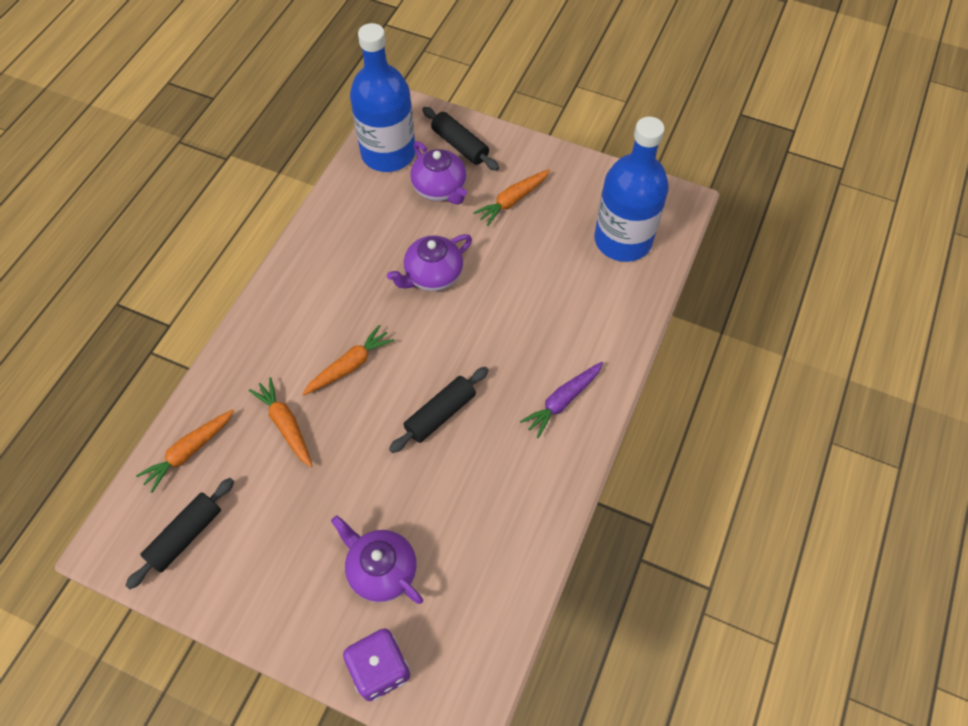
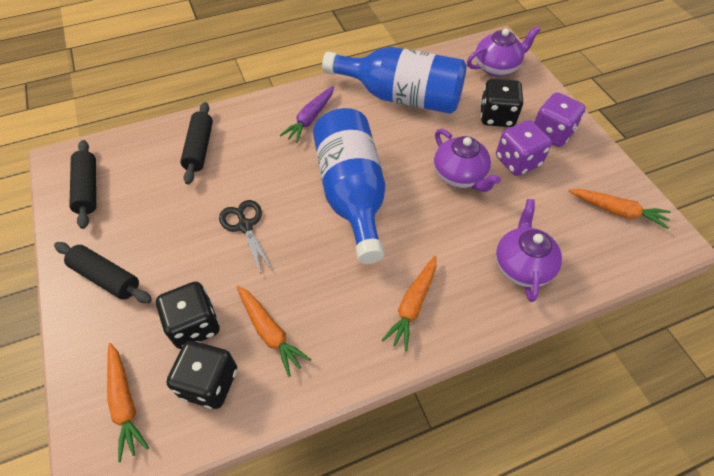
black dice: 0 -> 3
black scissors: 0 -> 1
purple dice: 1 -> 2

